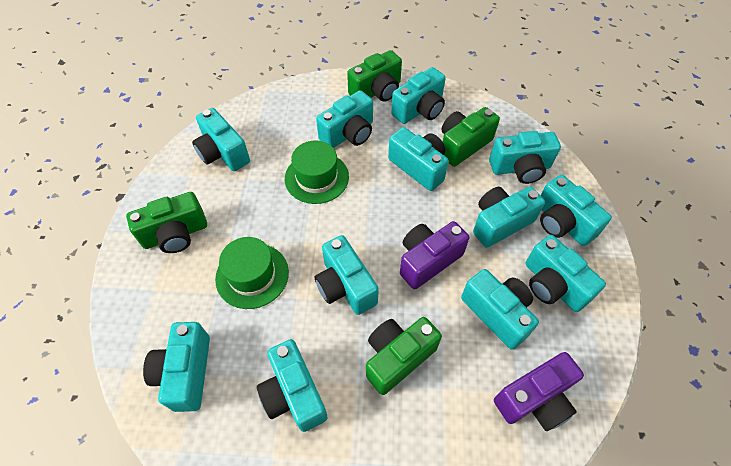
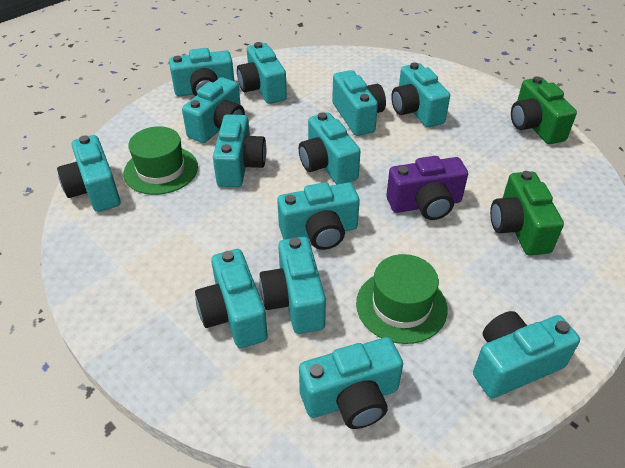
green camera: 4 -> 2
purple camera: 2 -> 1
turquoise camera: 12 -> 13

